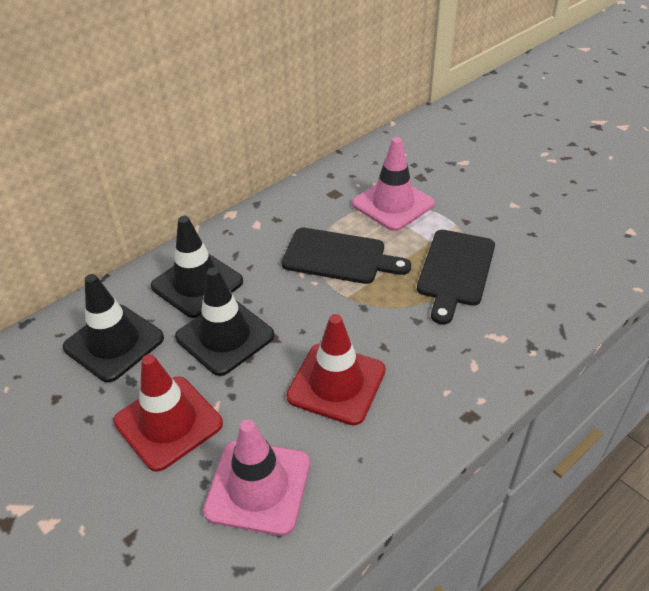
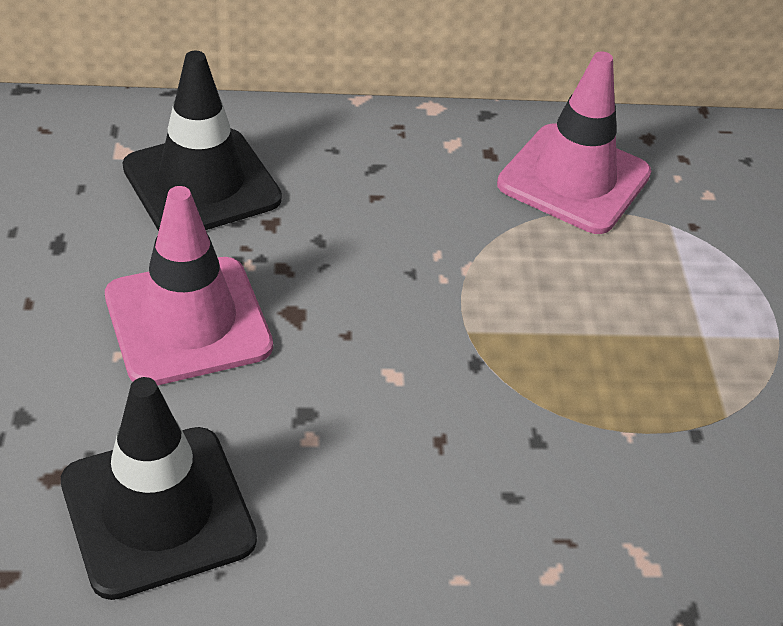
black cutting board: 2 -> 0
black traffic cone: 3 -> 2
red traffic cone: 2 -> 0

